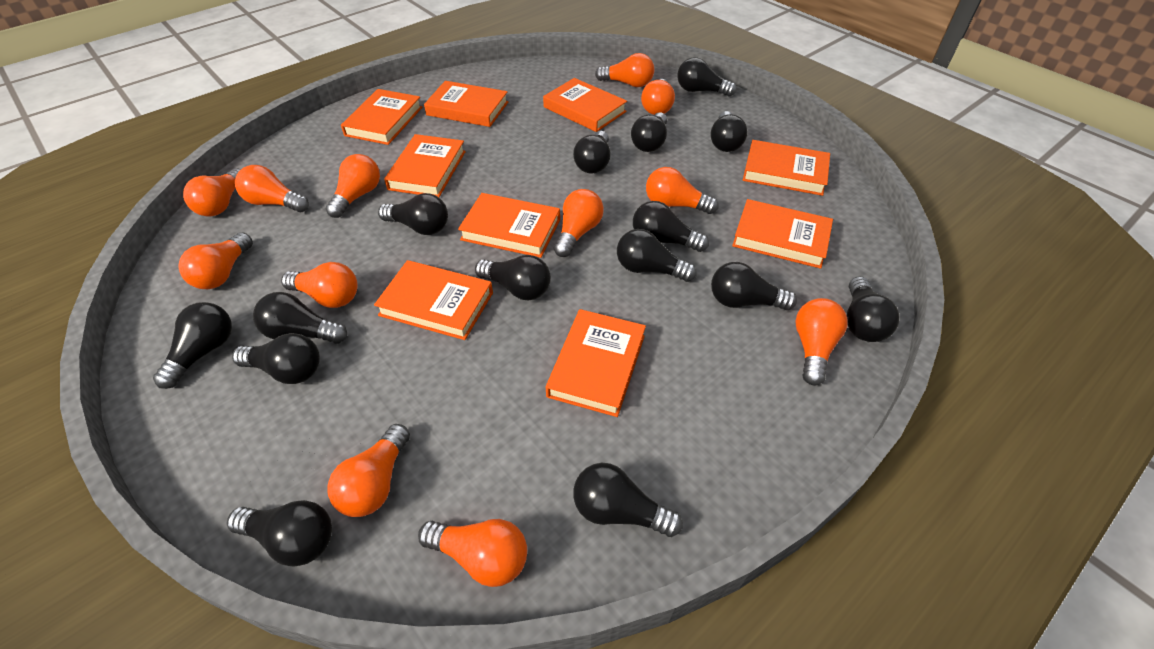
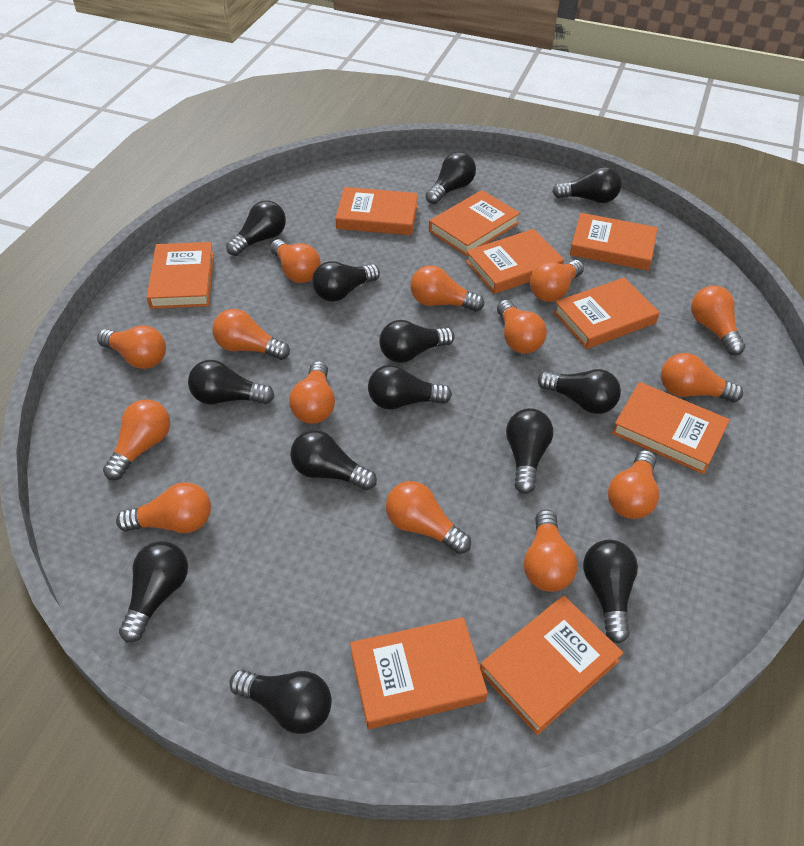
black light bulb: 15 -> 13
orange light bulb: 12 -> 14

